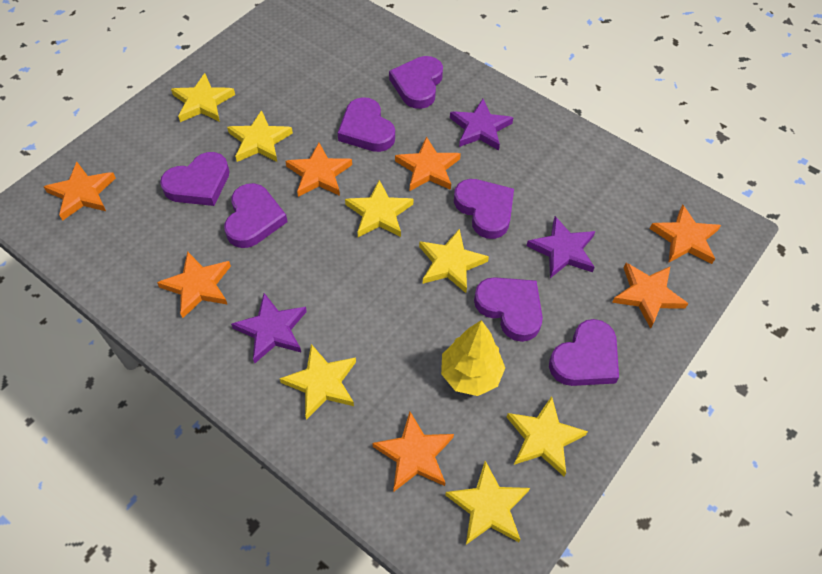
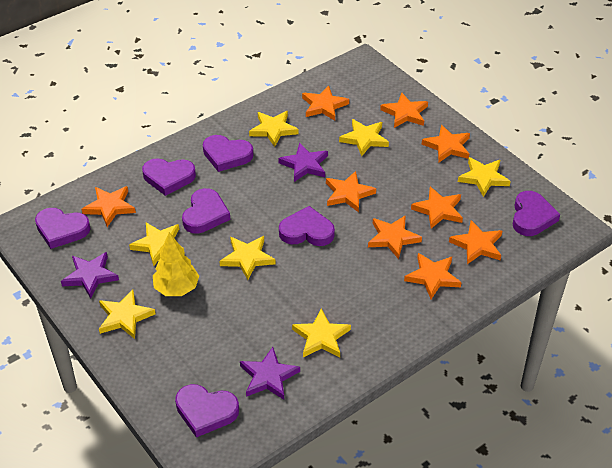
orange star: 7 -> 9

